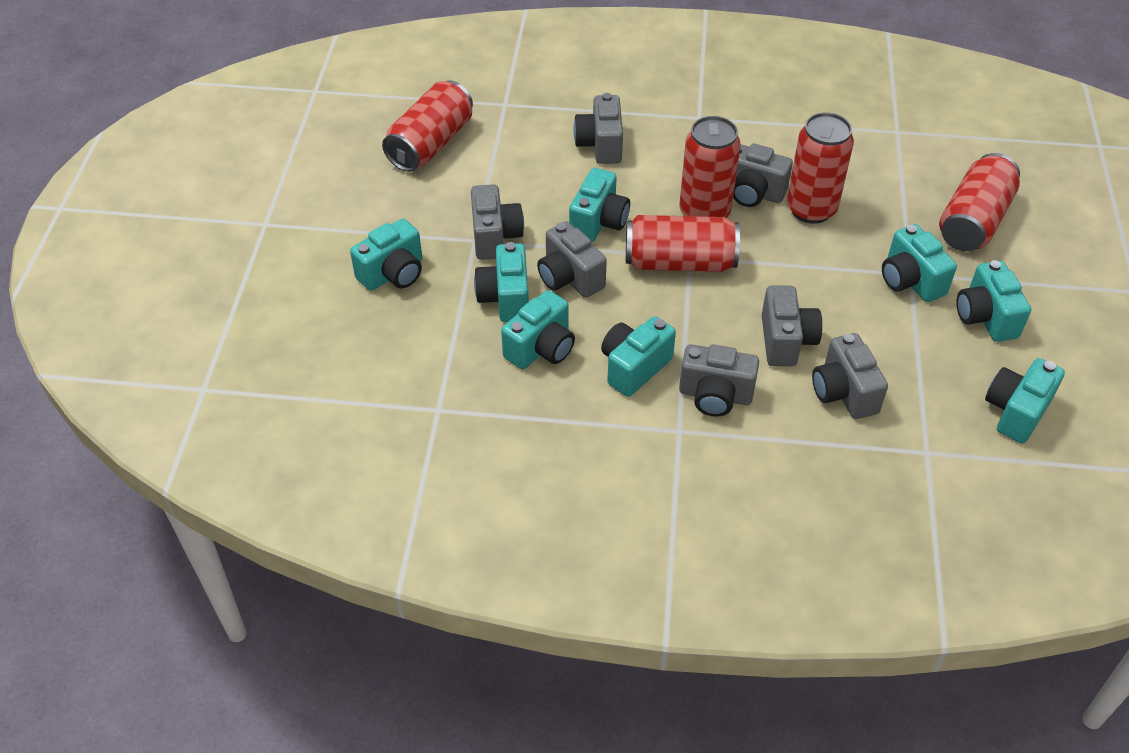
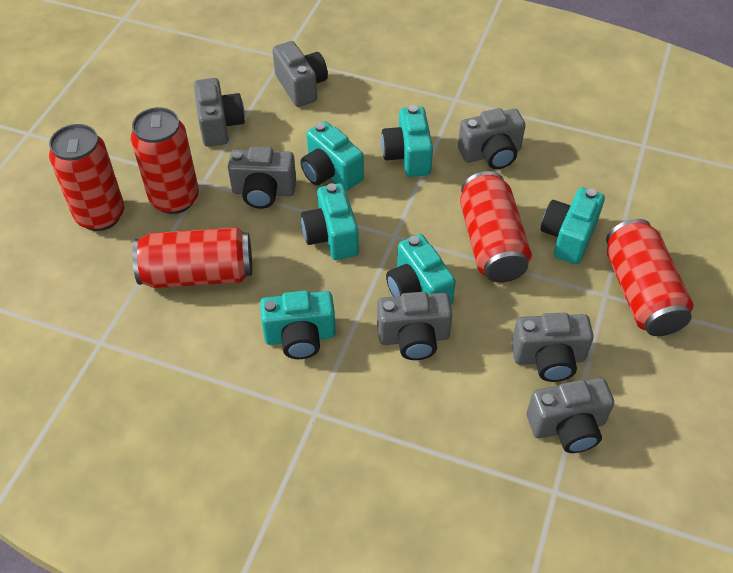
turquoise camera: 8 -> 6

